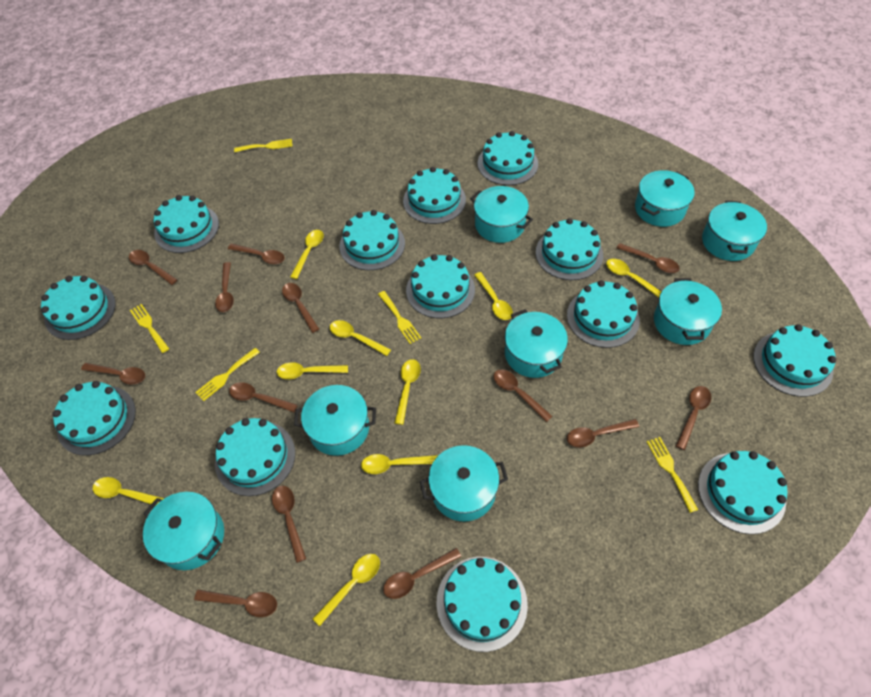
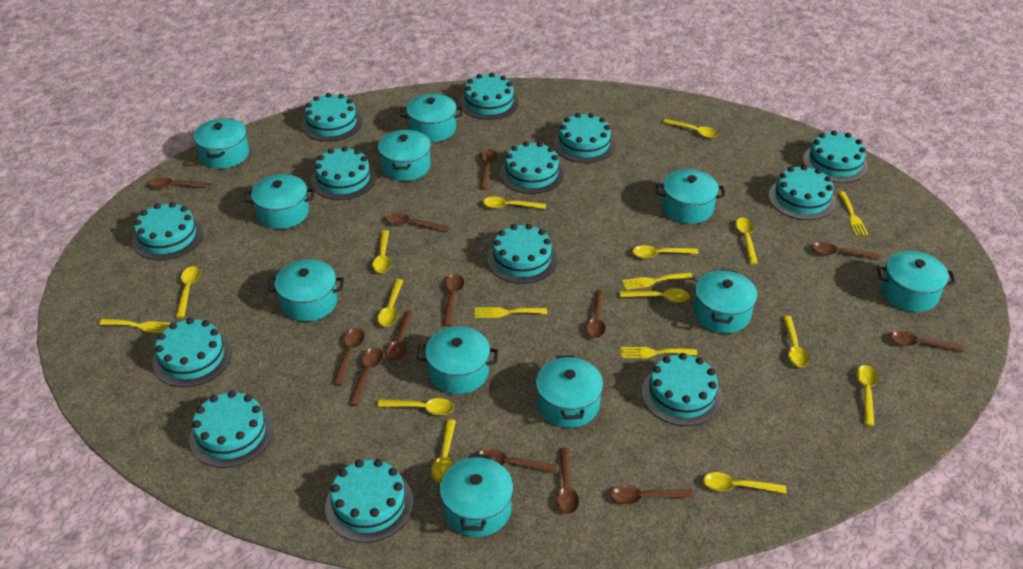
turquoise pot: 8 -> 11
yellow spoon: 9 -> 13

